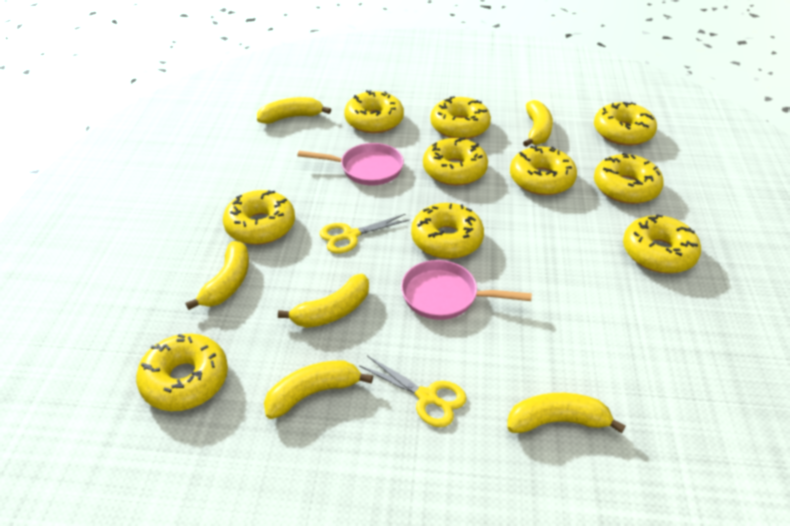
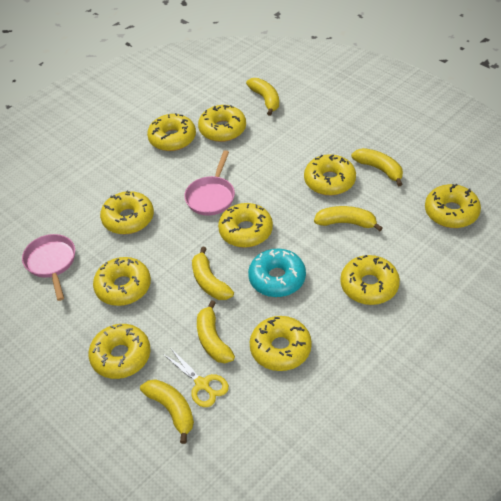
turquoise donut: 0 -> 1
yellow scissors: 2 -> 1

